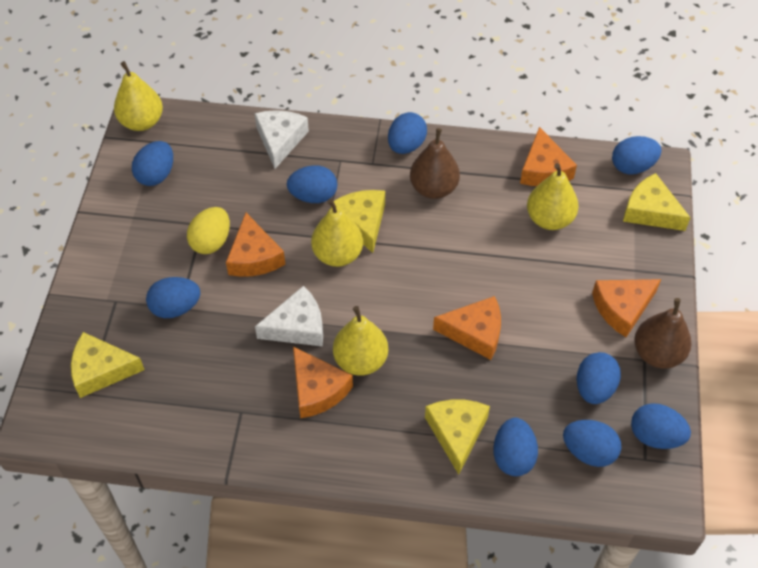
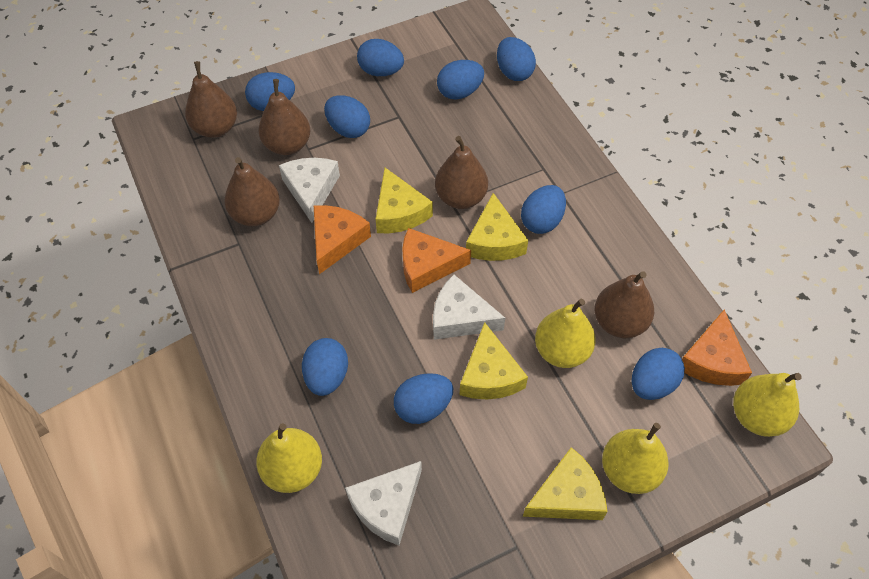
brown pear: 2 -> 5
orange cheese: 5 -> 3
white cheese: 2 -> 3
yellow egg: 1 -> 0

